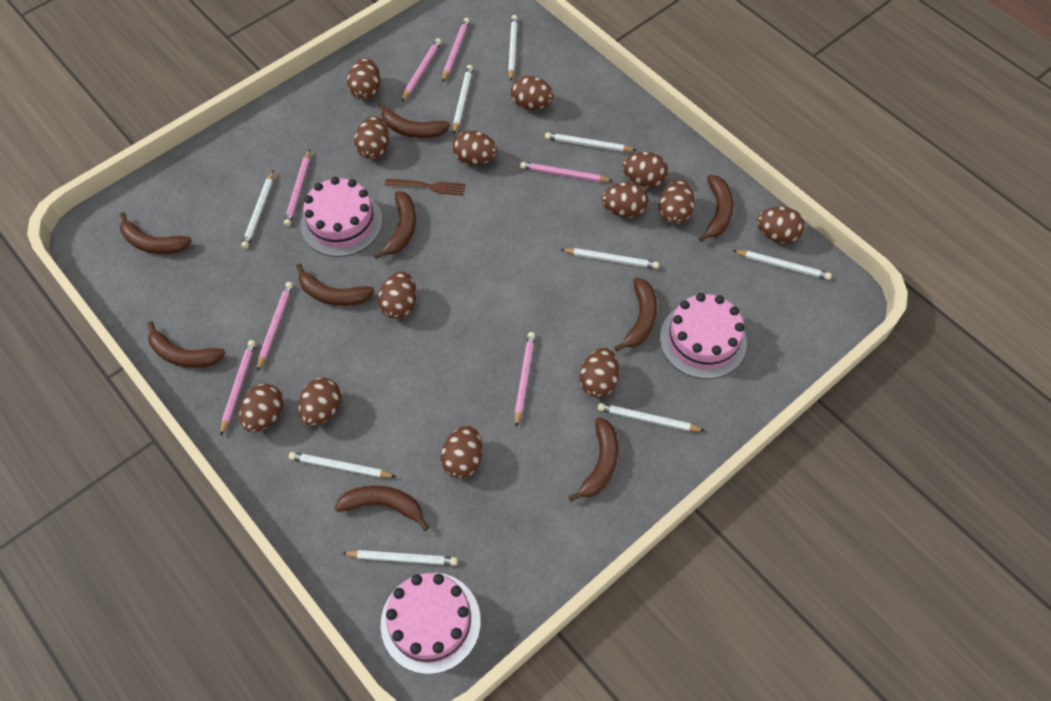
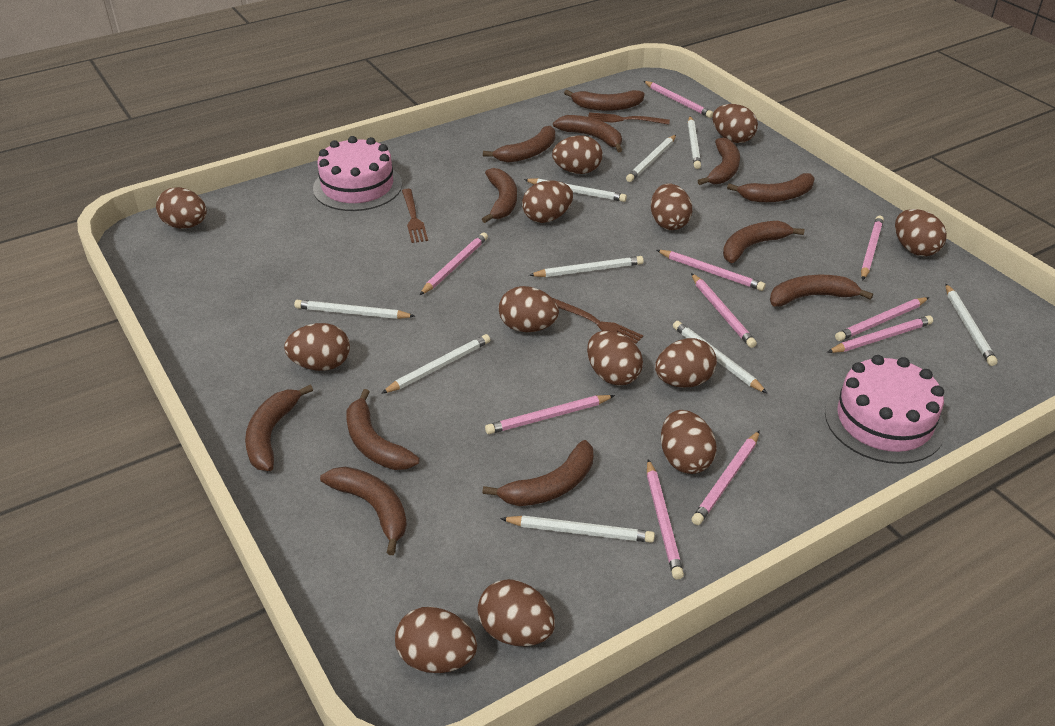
brown banana: 9 -> 12
brown fork: 1 -> 3
pink cake: 3 -> 2
pink pencil: 7 -> 10

